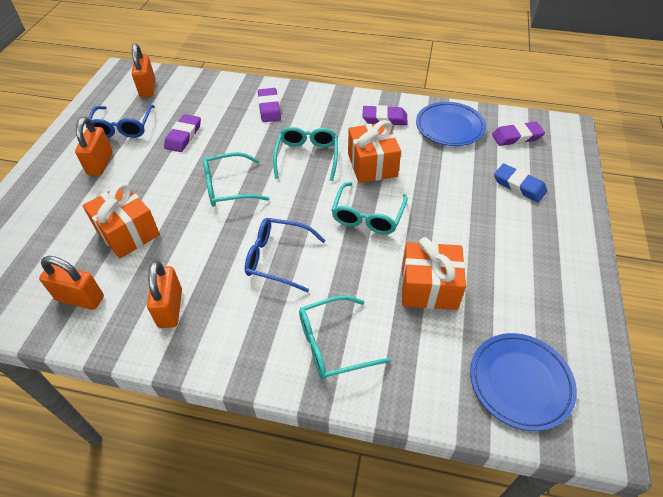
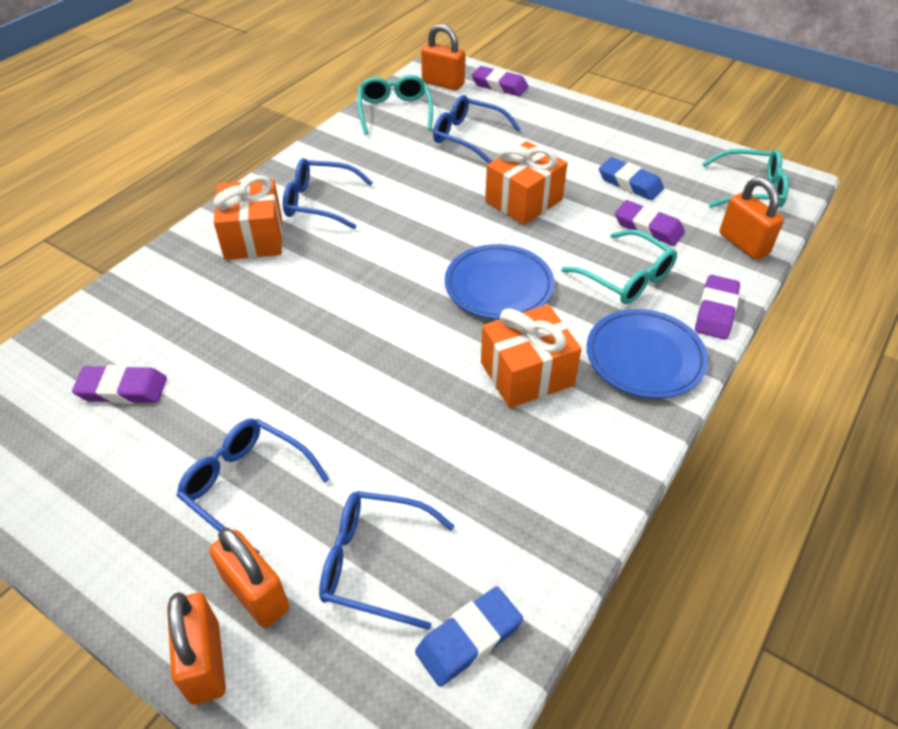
blue eraser: 1 -> 2
blue glasses: 2 -> 4
turquoise glasses: 4 -> 3

